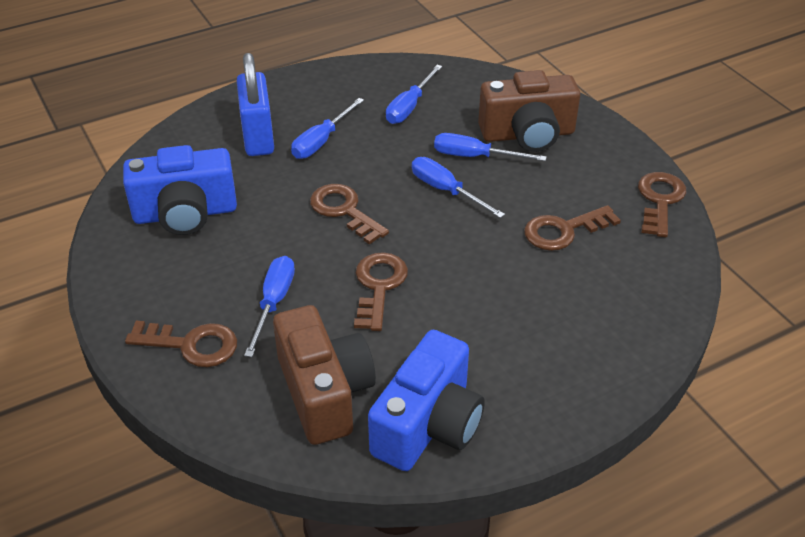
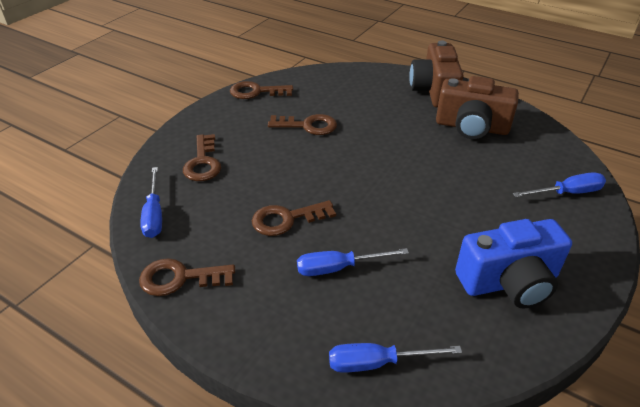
blue camera: 2 -> 1
blue padlock: 1 -> 0
blue screwdriver: 5 -> 4

